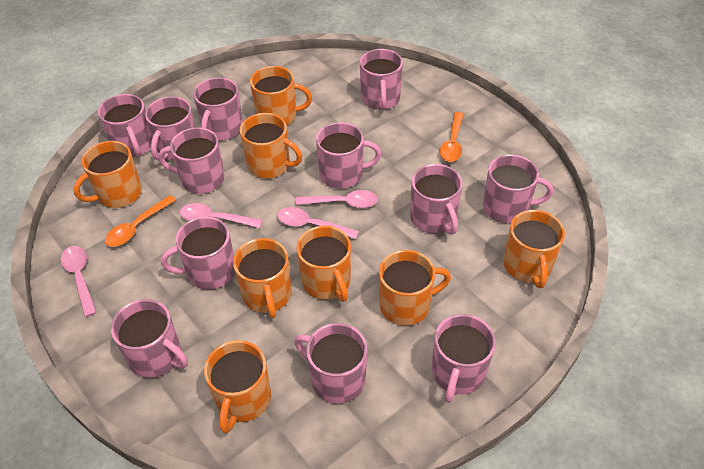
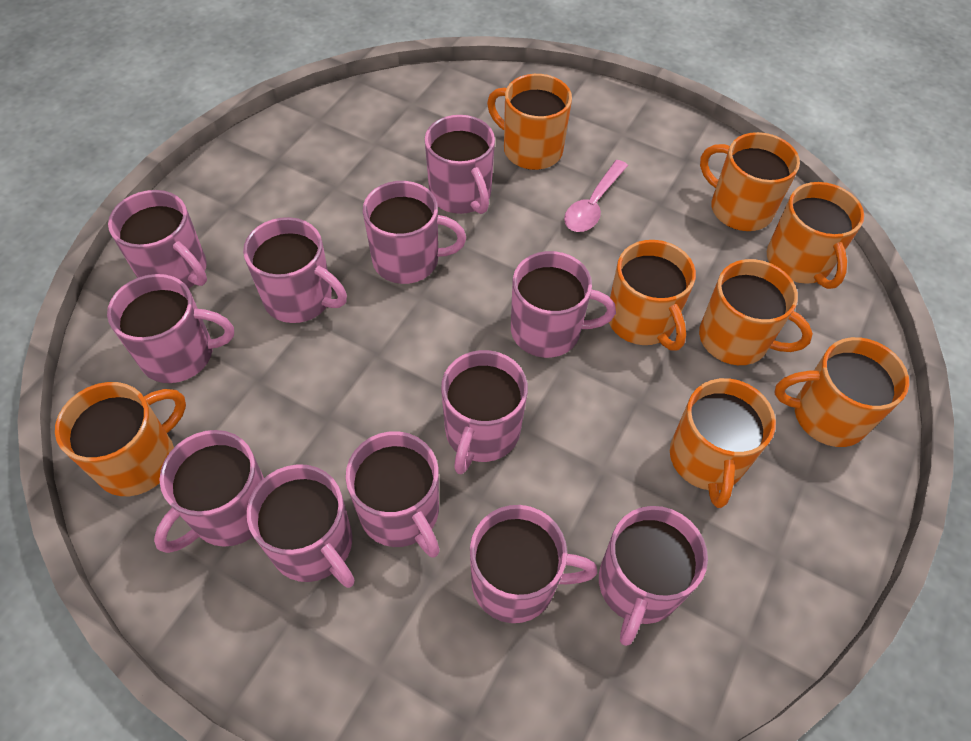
orange spoon: 2 -> 0
pink spoon: 4 -> 1

